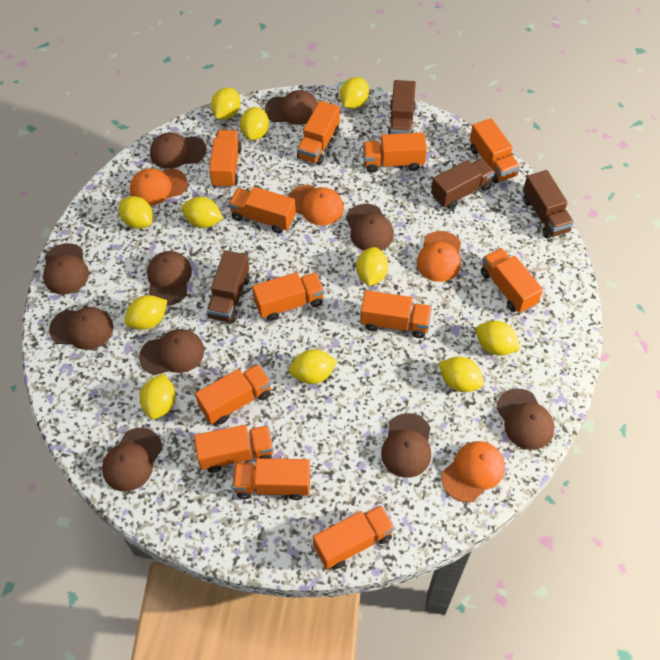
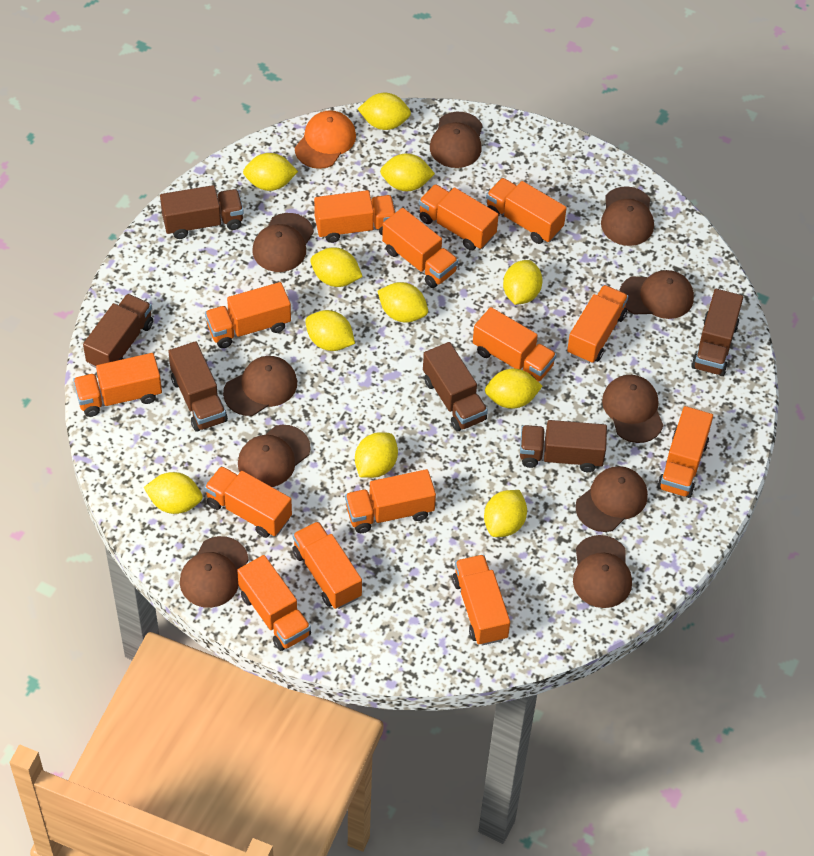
brown truck: 4 -> 6
orange cap: 4 -> 1
orange truck: 12 -> 14

